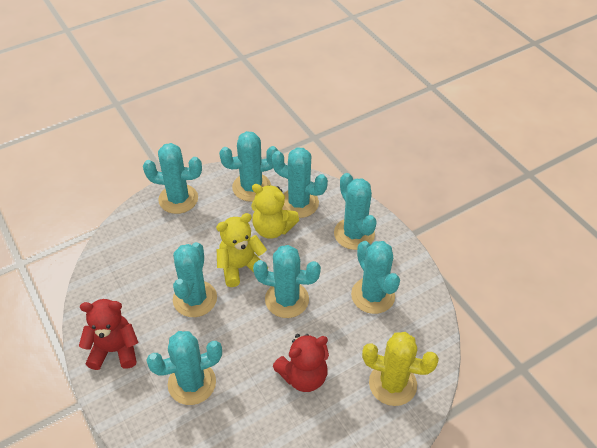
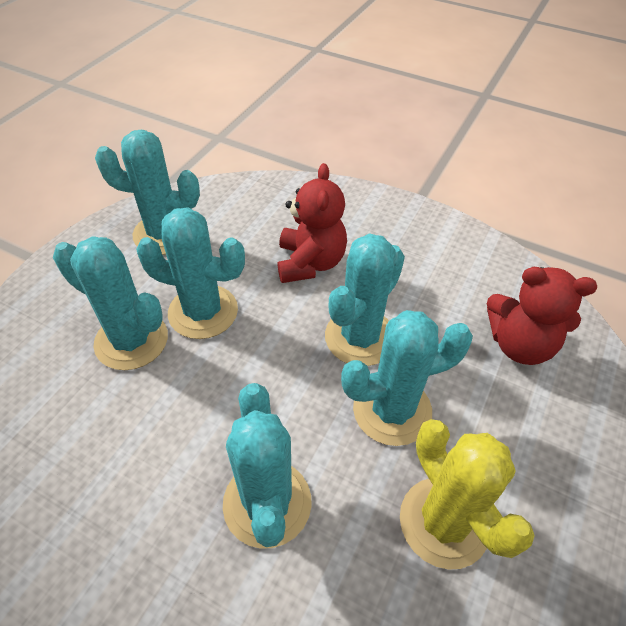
turquoise cactus: 8 -> 6
yellow teddy bear: 2 -> 0

